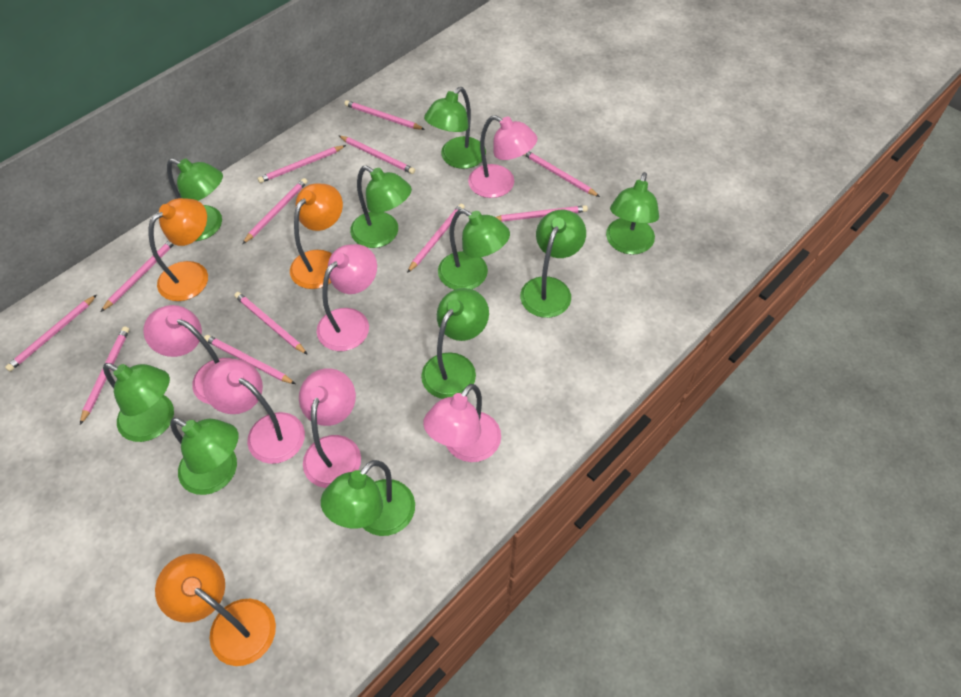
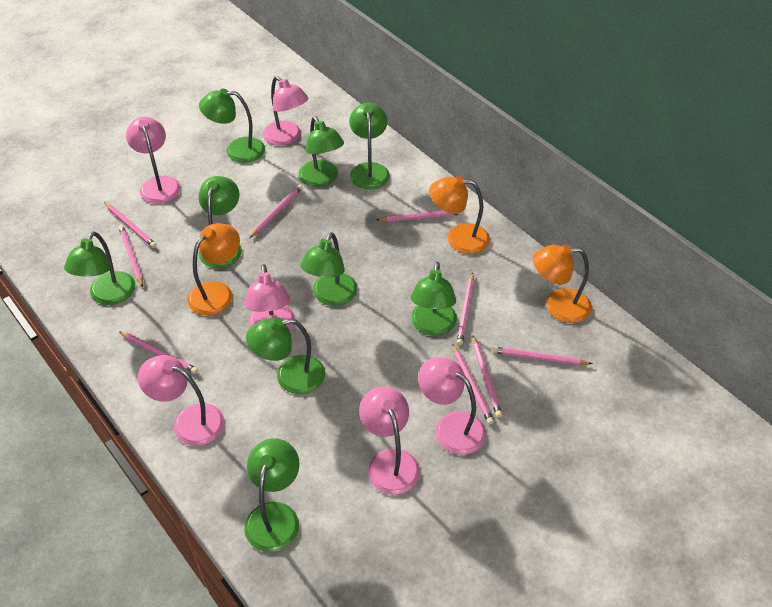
green lamp: 10 -> 9
pink pencil: 12 -> 9

